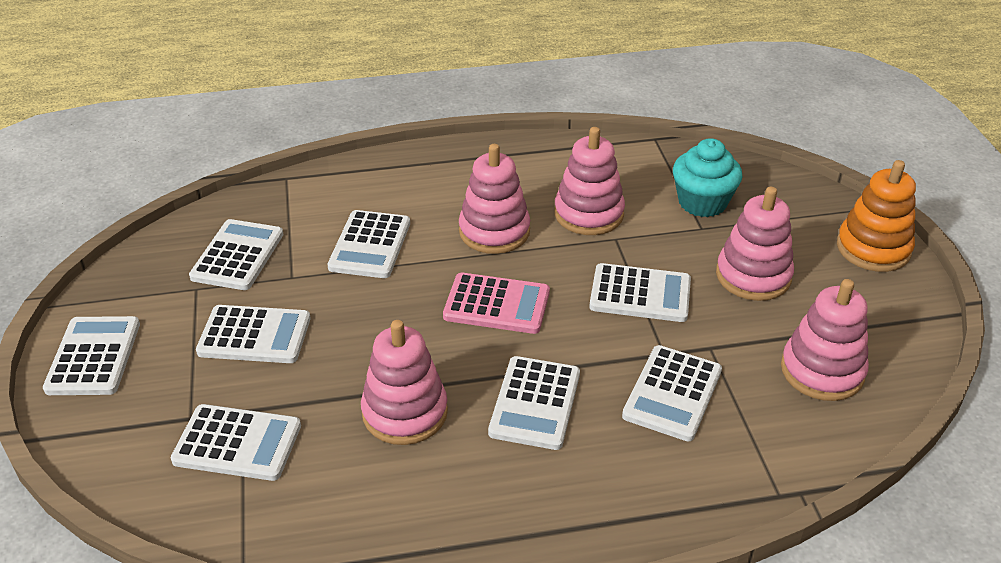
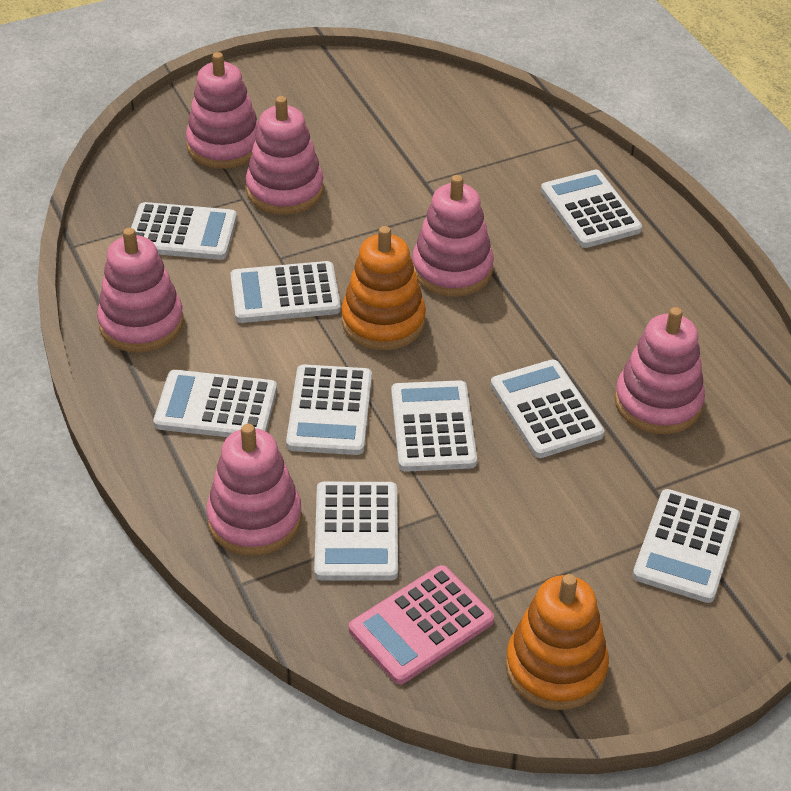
orange stacking toy: 1 -> 2
pink stacking toy: 5 -> 6
turquoise cupcake: 1 -> 0
white calculator: 8 -> 9

